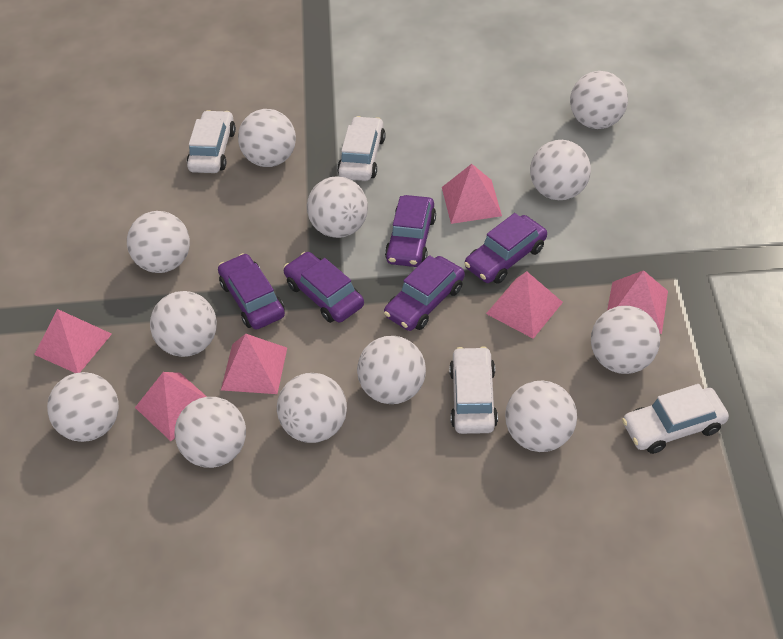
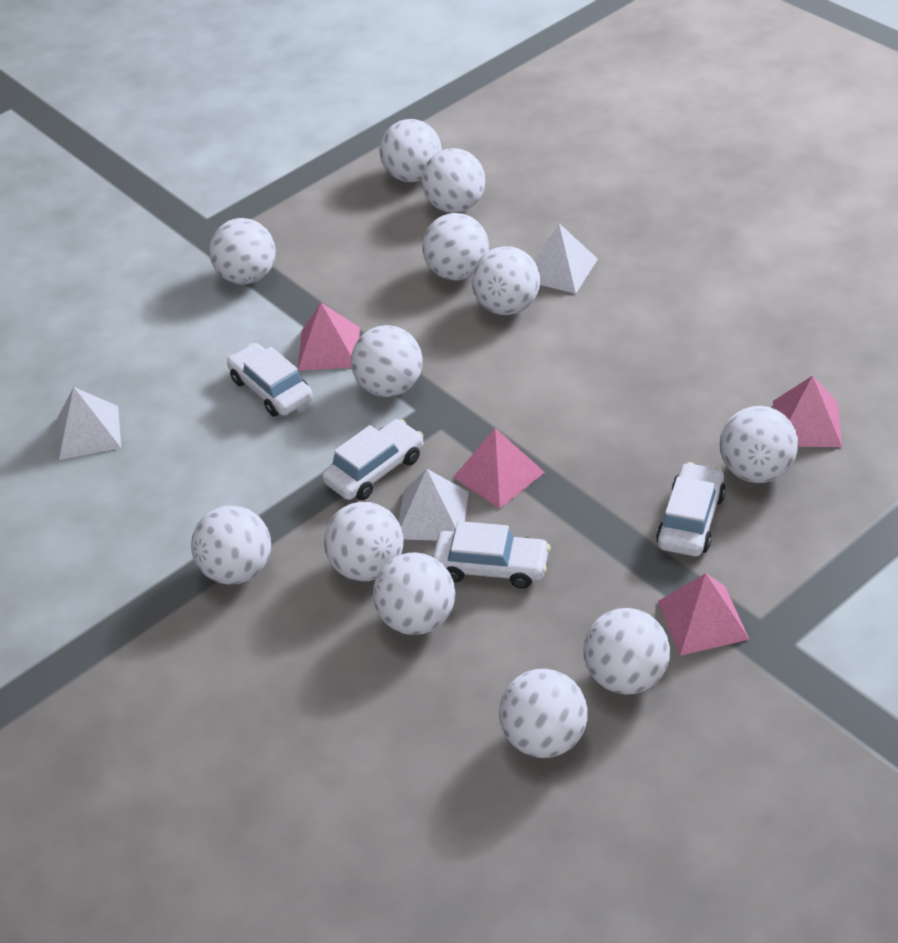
pink pyramid: 6 -> 4
purple car: 5 -> 0
white pyramid: 0 -> 3

